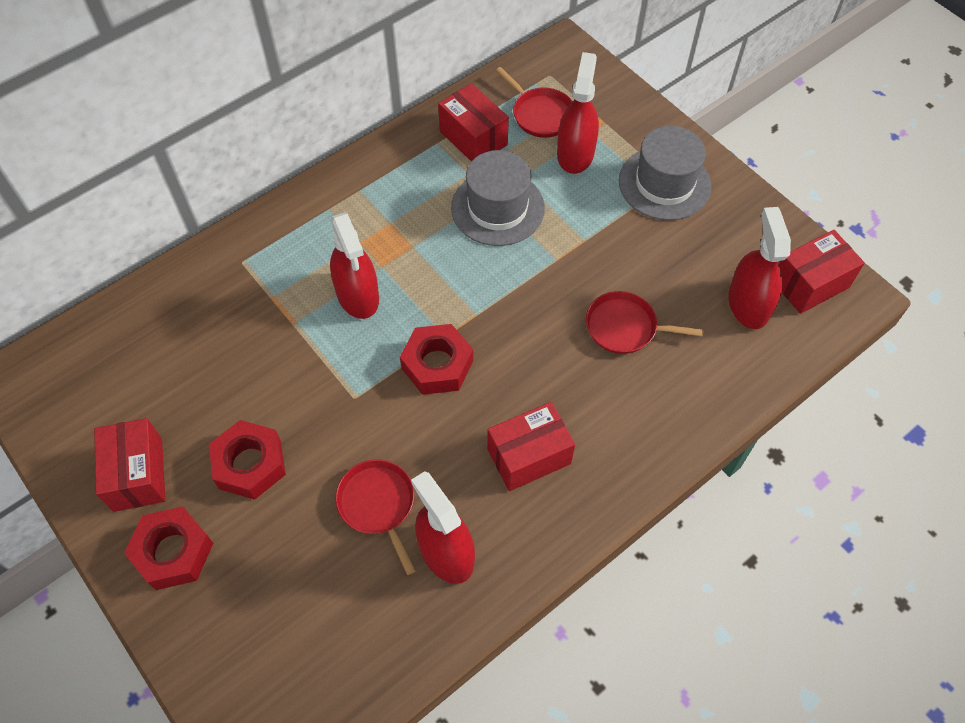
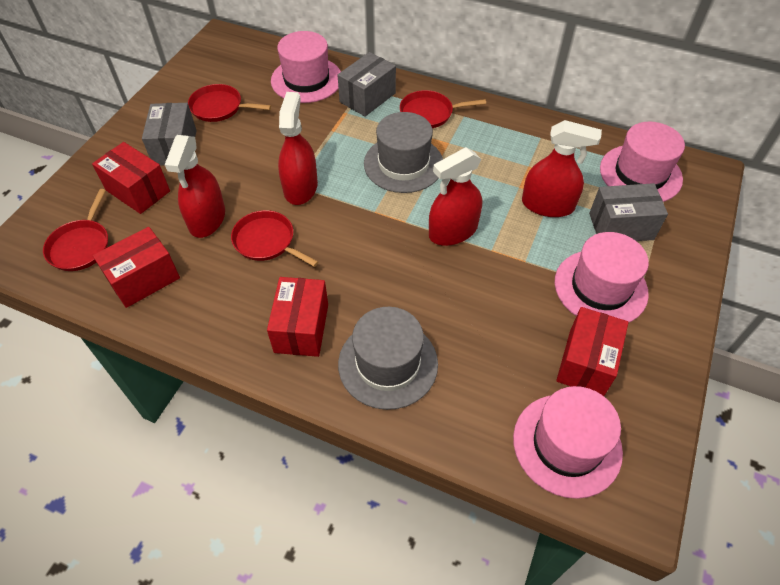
grey box: 0 -> 3
pink hat: 0 -> 4
red nut: 3 -> 0
red pan: 3 -> 4

